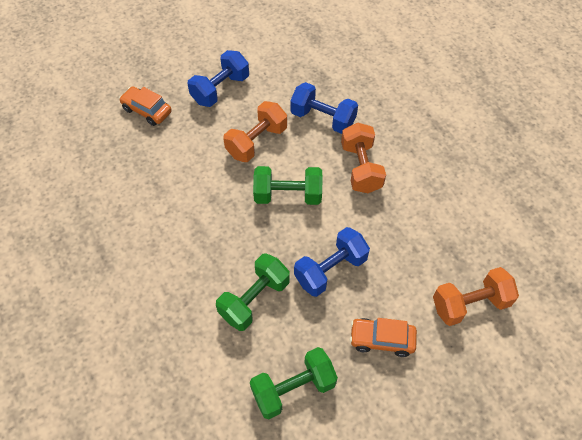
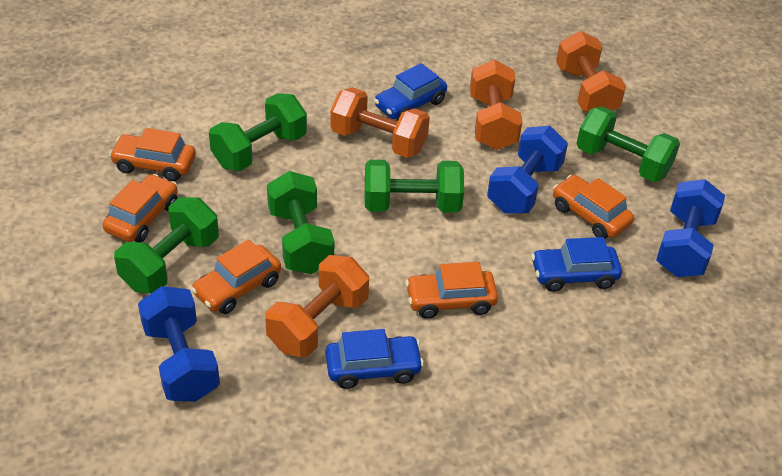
blue car: 0 -> 3
green dumbbell: 3 -> 5
orange car: 2 -> 5
orange dumbbell: 3 -> 4

